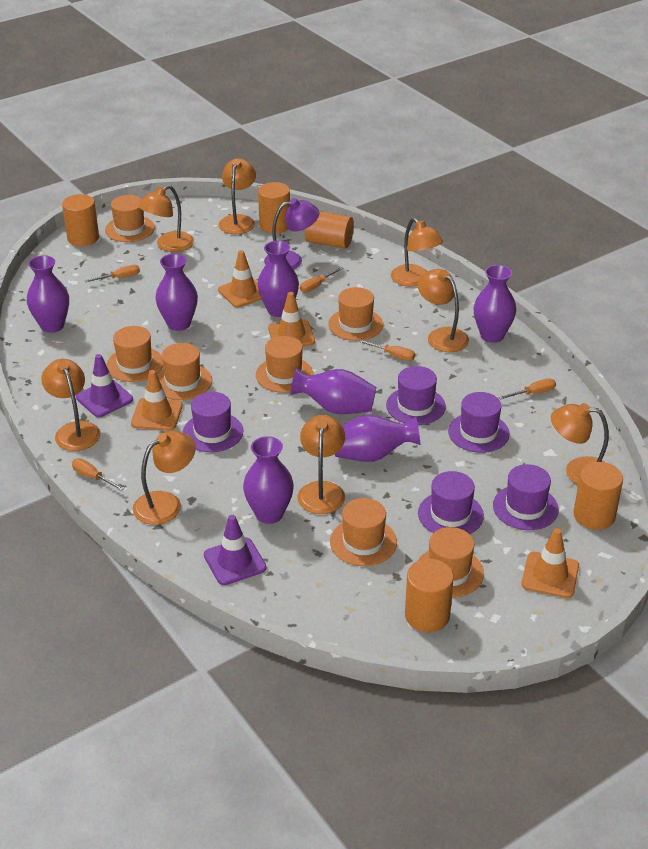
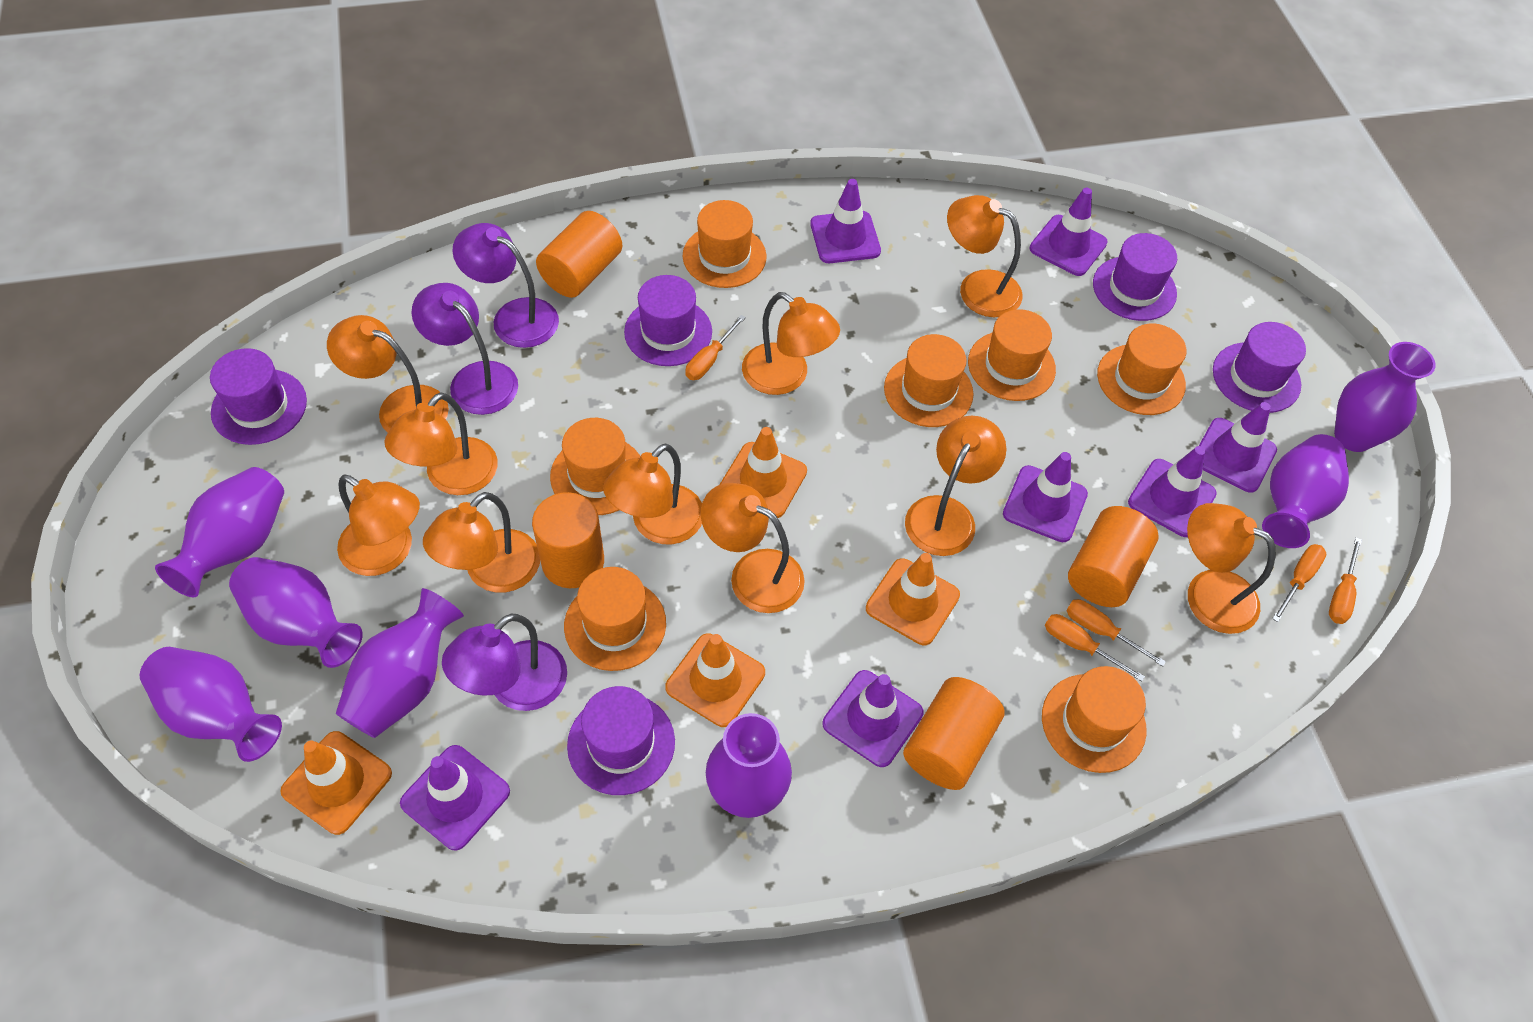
orange cylinder: 5 -> 4
orange lamp: 8 -> 10
purple lamp: 1 -> 3
purple traffic cone: 2 -> 7

